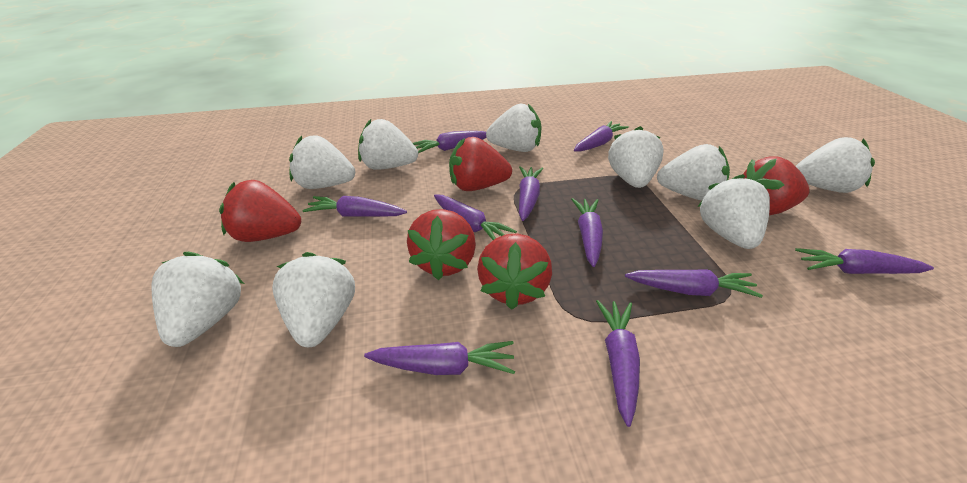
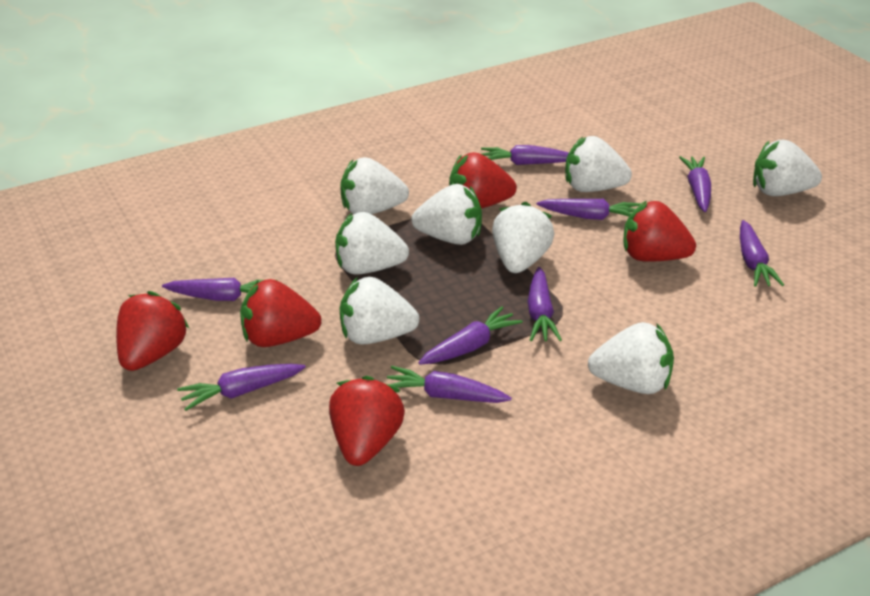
purple carrot: 10 -> 9
white strawberry: 9 -> 8

